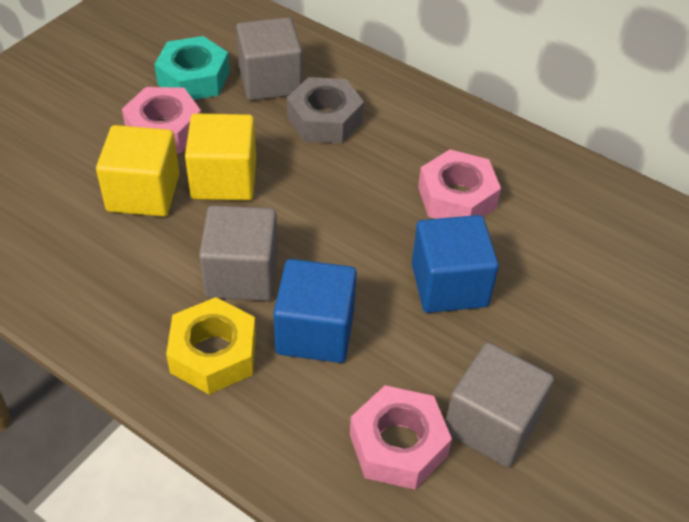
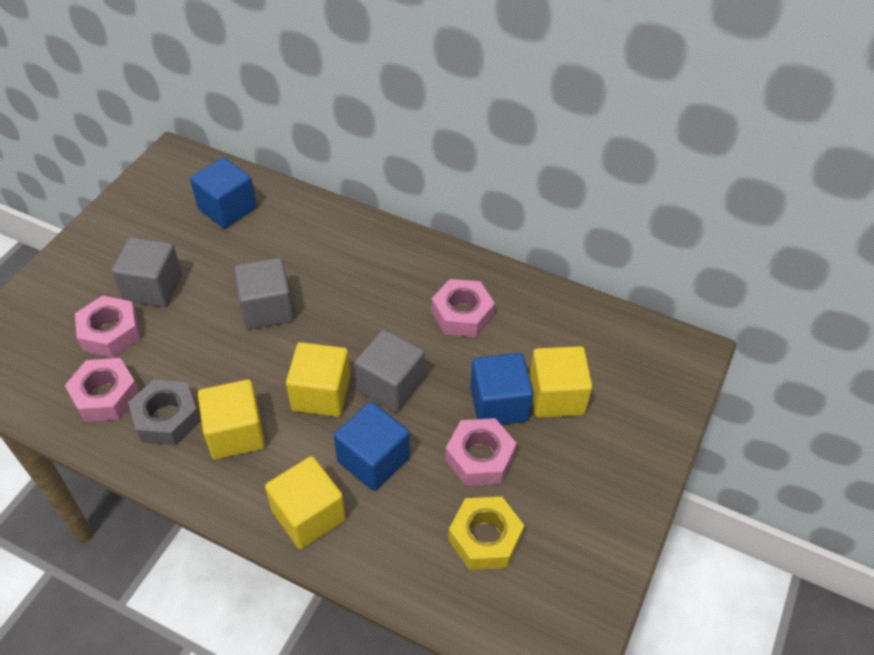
blue cube: 2 -> 3
pink nut: 3 -> 4
turquoise nut: 1 -> 0
yellow cube: 2 -> 4

